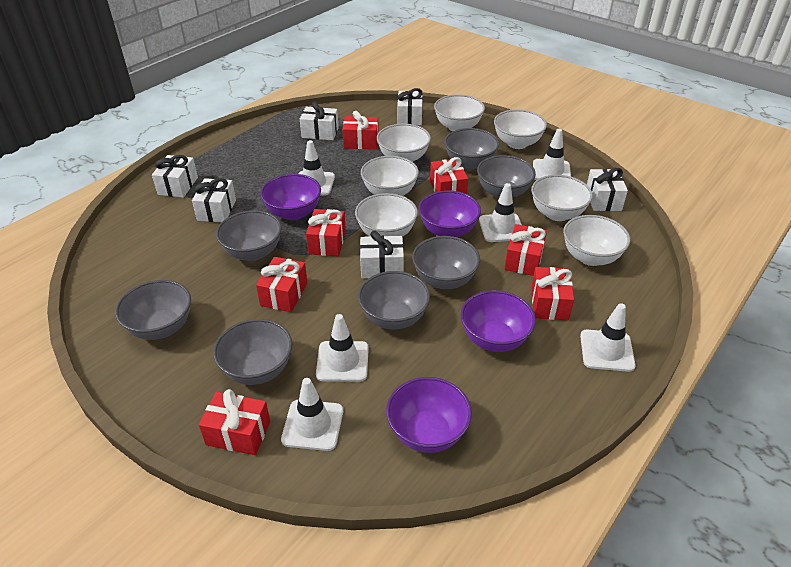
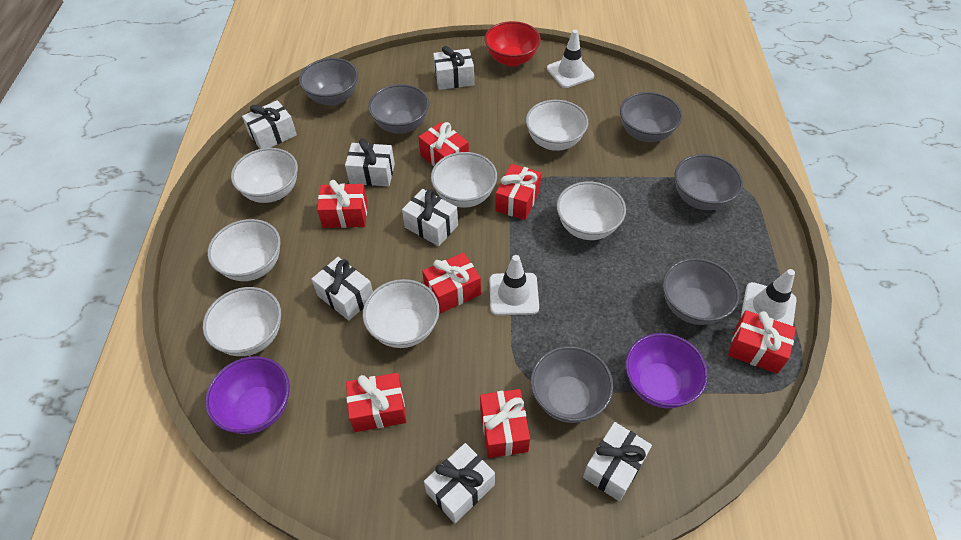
grey bowl: 7 -> 6
purple bowl: 4 -> 2
red bowl: 0 -> 1
white gift: 6 -> 7
white traffic cone: 6 -> 3

